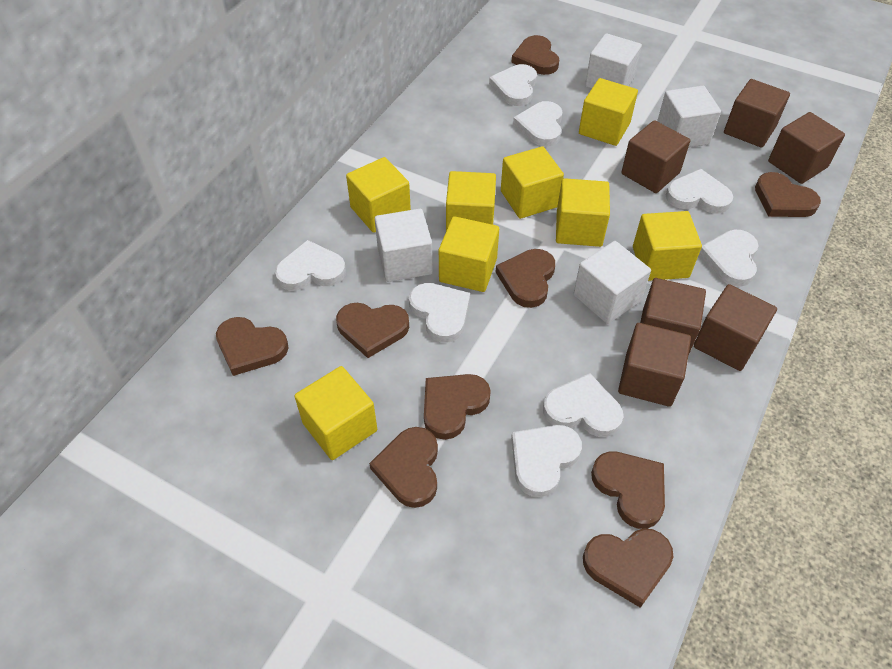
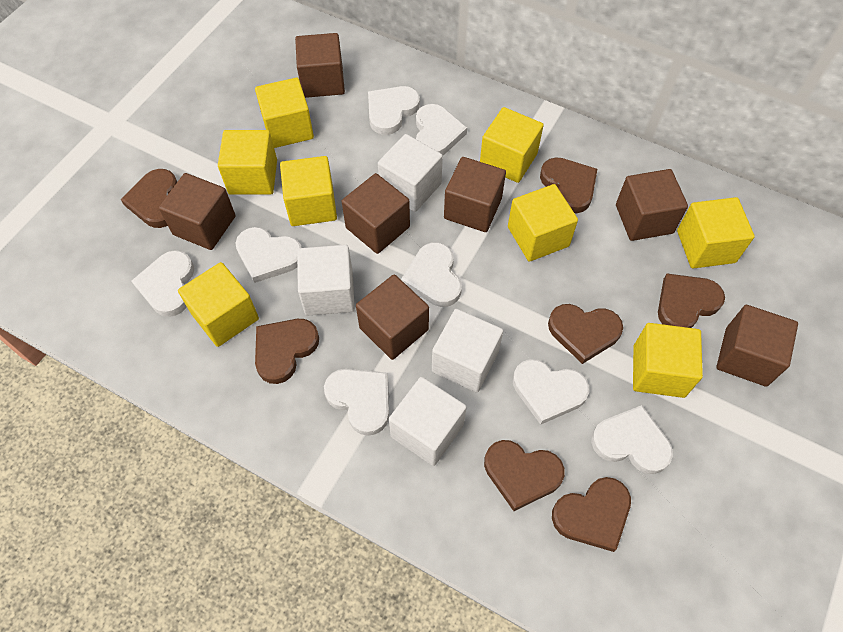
brown cube: 6 -> 7
brown heart: 9 -> 7

